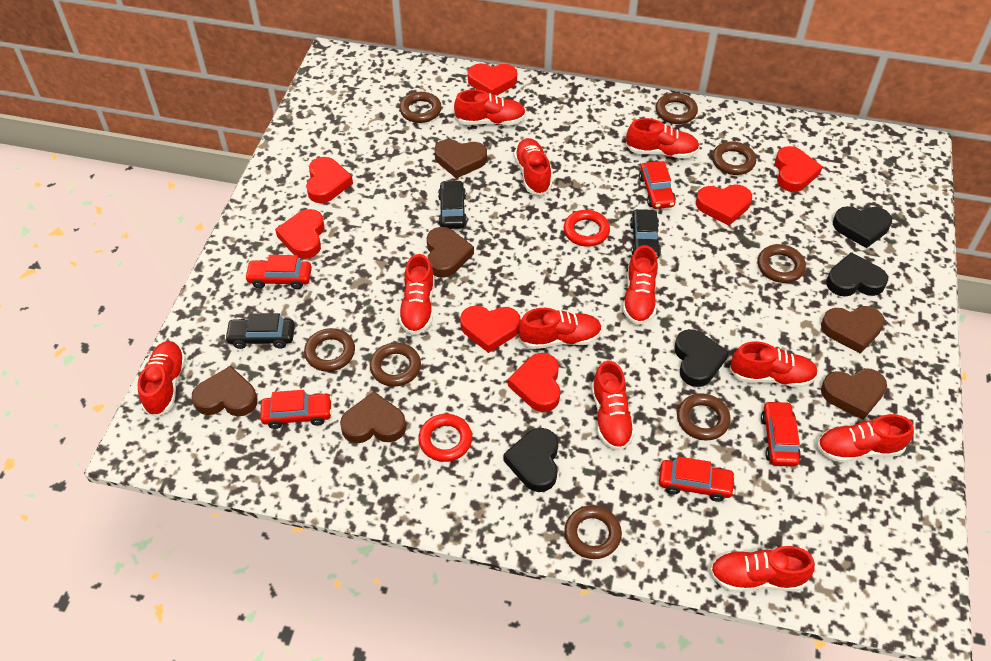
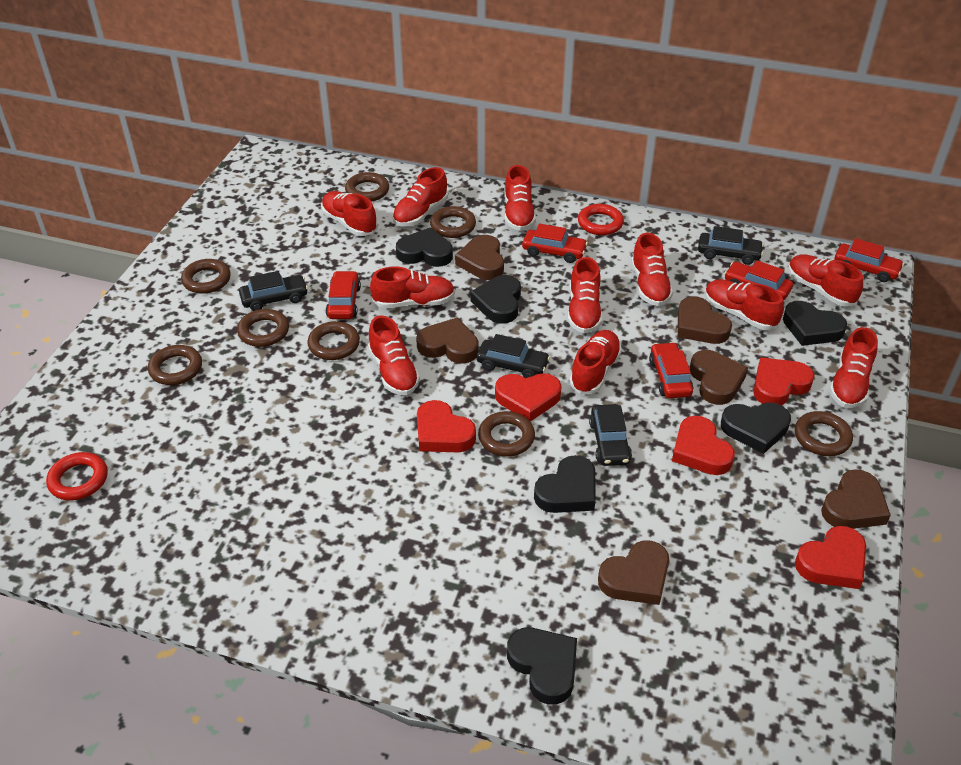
black car: 3 -> 4
black heart: 4 -> 6
red heart: 7 -> 5

